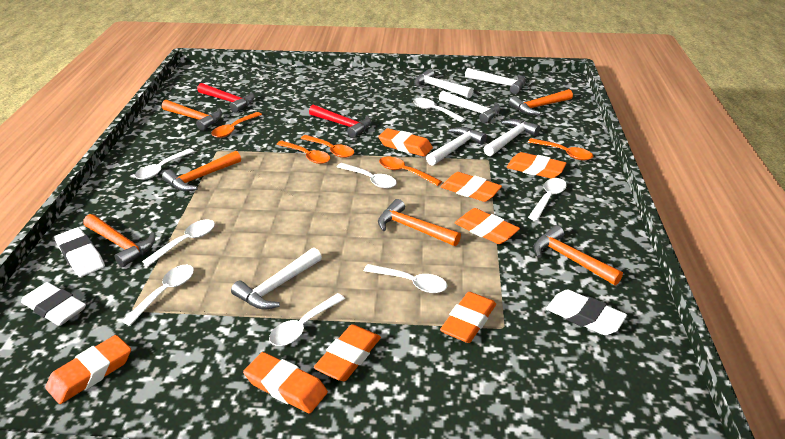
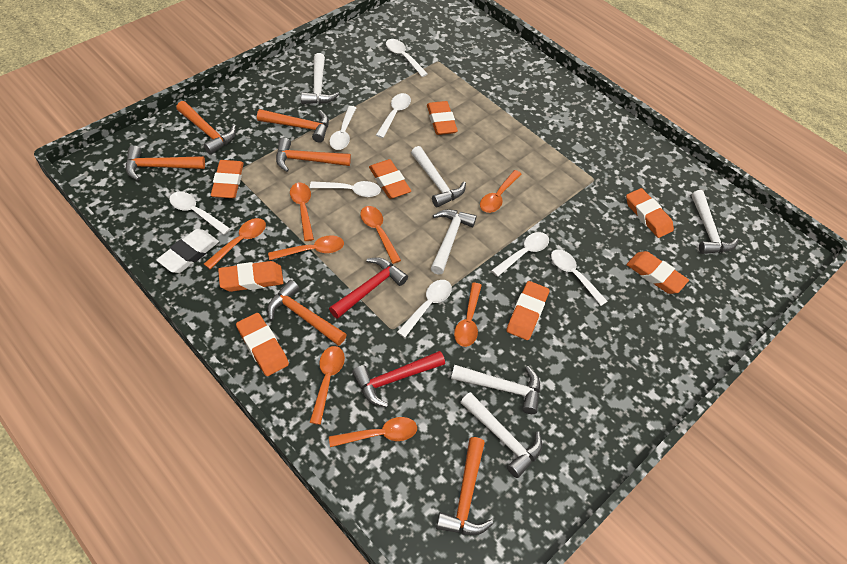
orange spoon: 5 -> 8
white eraser: 3 -> 1

